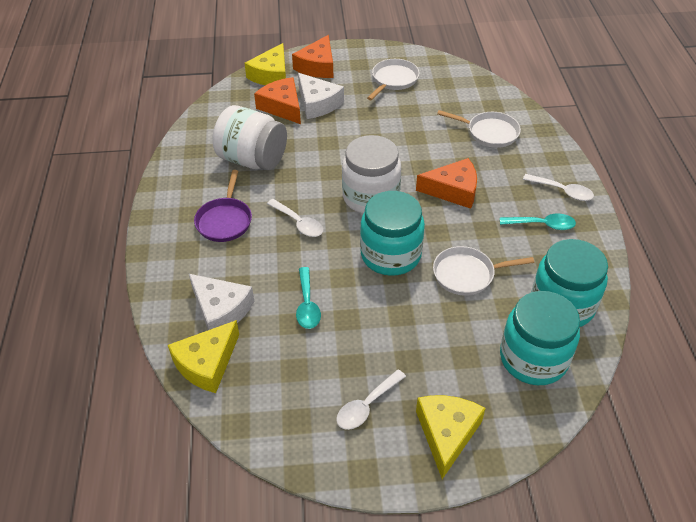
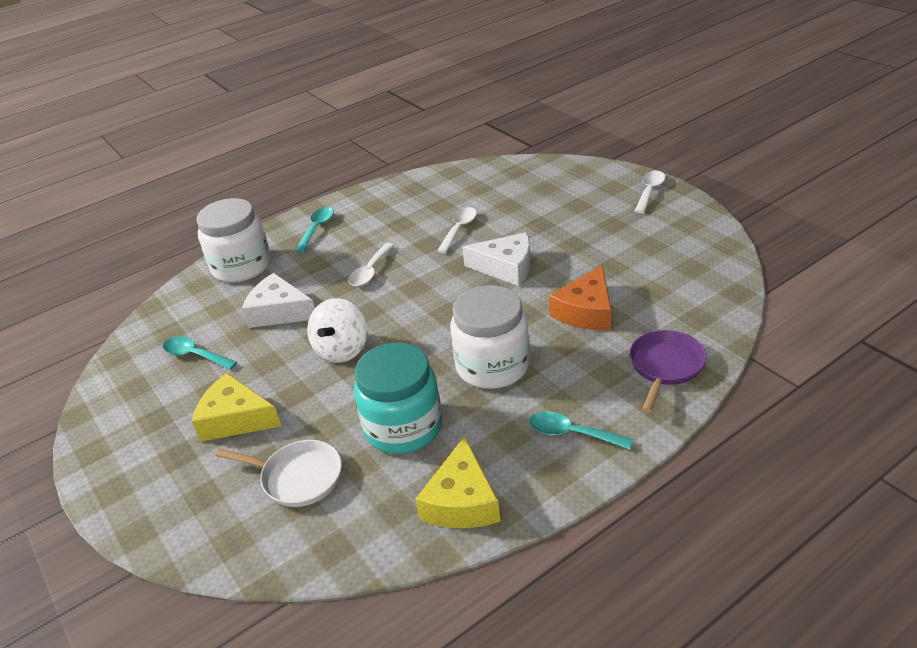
orange cheese: 3 -> 1
turquoise jar: 3 -> 1
turquoise spoon: 2 -> 3
white pan: 3 -> 1
white spinning top: 0 -> 1
yellow cheese: 3 -> 2

